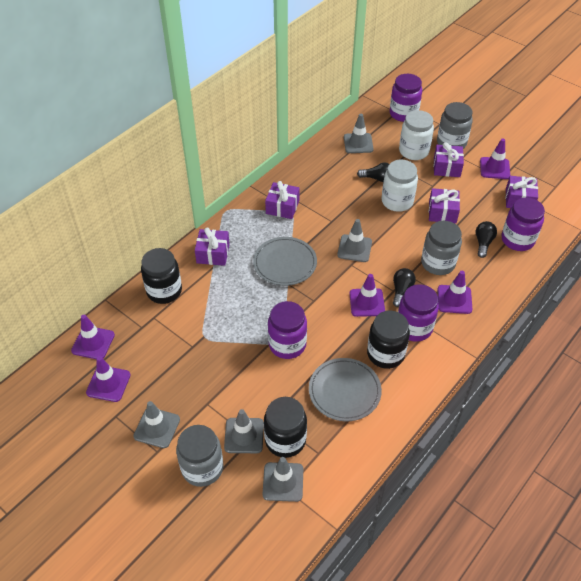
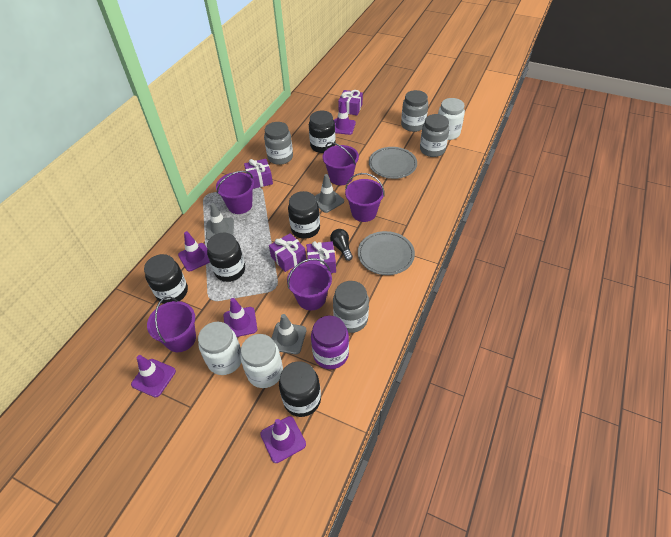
black jar: 3 -> 5
black light bulb: 3 -> 1
grey jar: 3 -> 4
grey traffic cone: 5 -> 3
purple bucket: 0 -> 5
purple gift: 5 -> 4
purple jar: 4 -> 1
white jar: 2 -> 3

